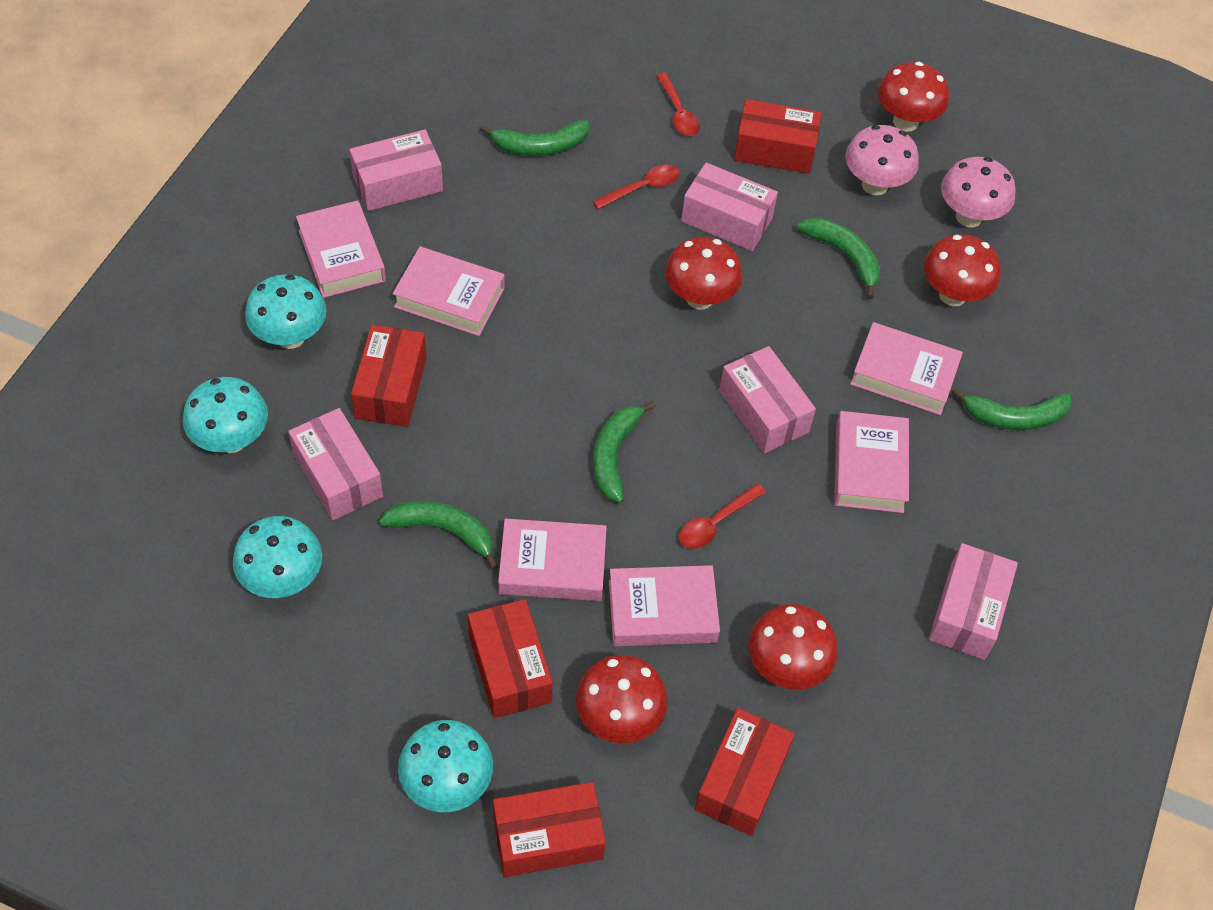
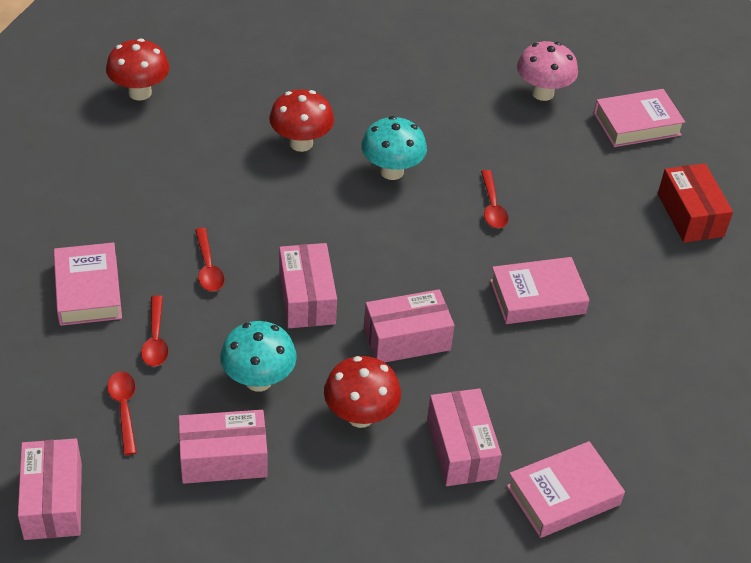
green banana: 5 -> 0
pink book: 6 -> 4
pink mushroom: 2 -> 1
red box: 5 -> 1
red mushroom: 5 -> 3
red spoon: 3 -> 4
turquoise mushroom: 4 -> 2

